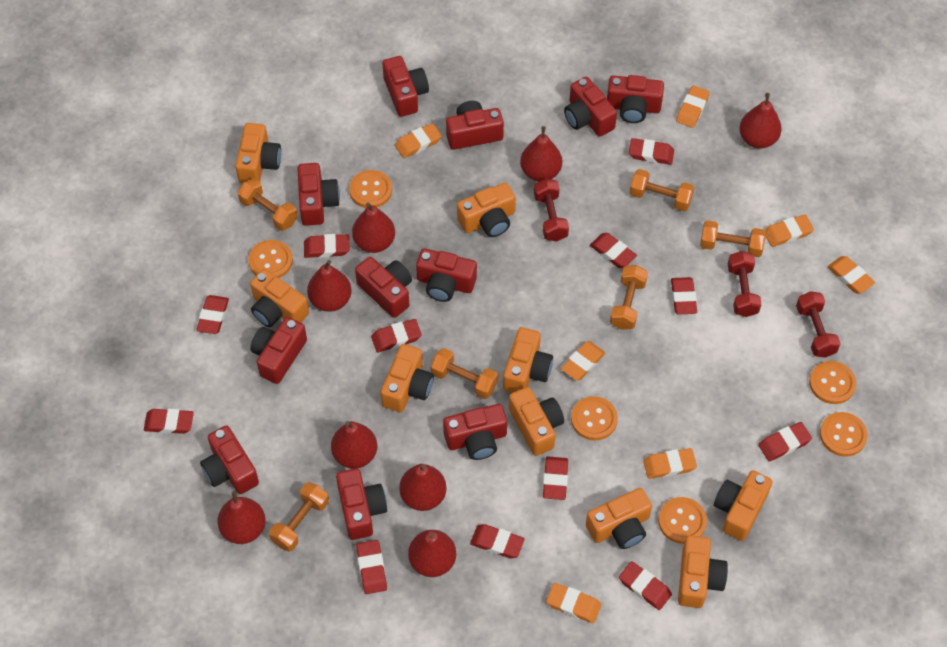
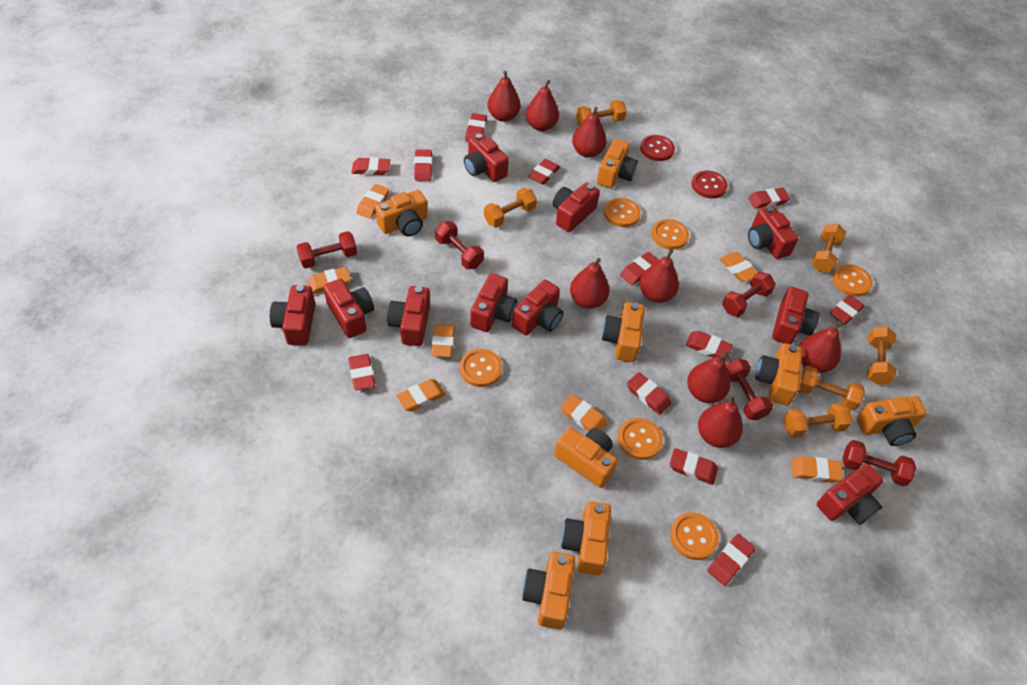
orange camera: 9 -> 8
red button: 0 -> 2
red camera: 11 -> 10
red dumbbell: 3 -> 5

